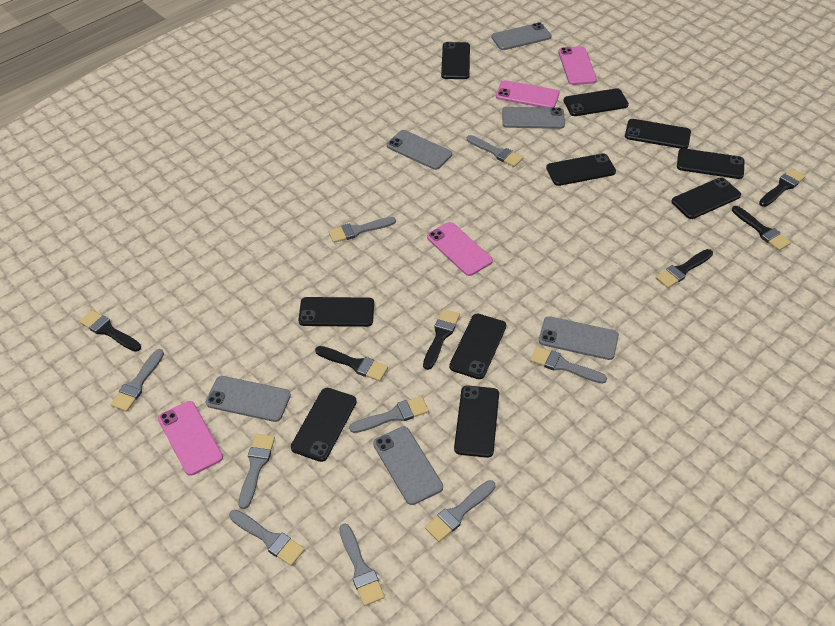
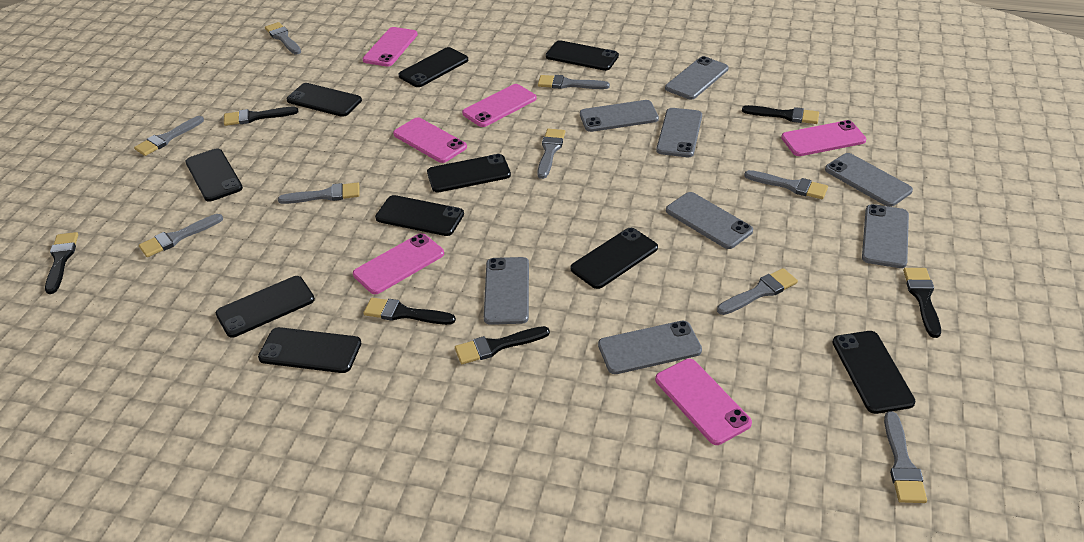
grey phone: 6 -> 8
pink phone: 4 -> 6

